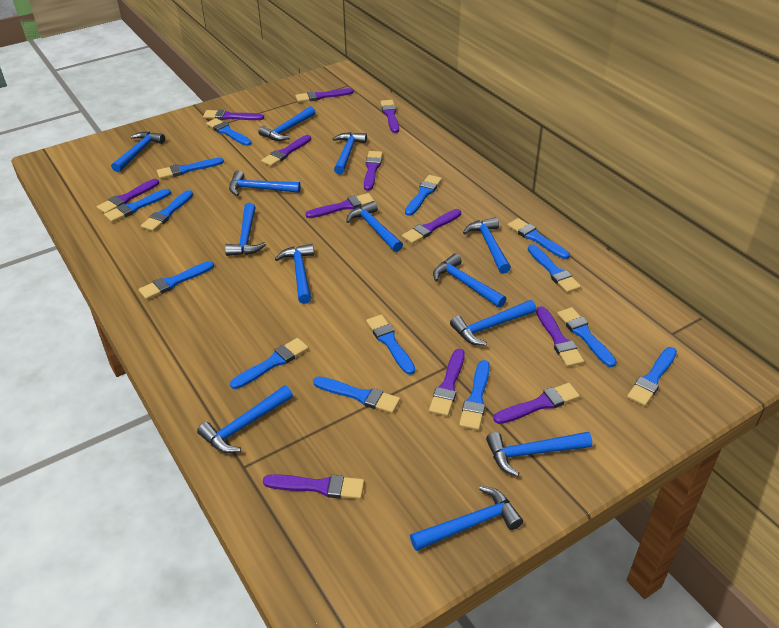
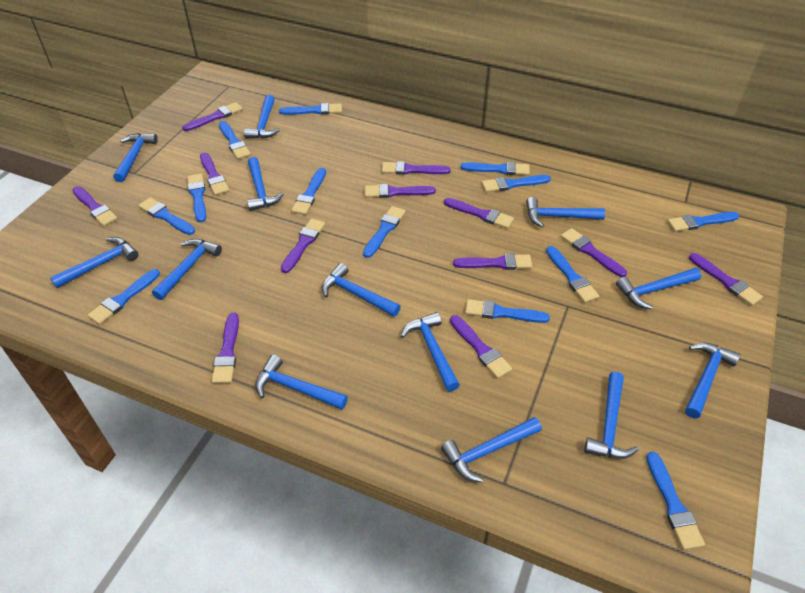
blue brush: 14 -> 13

